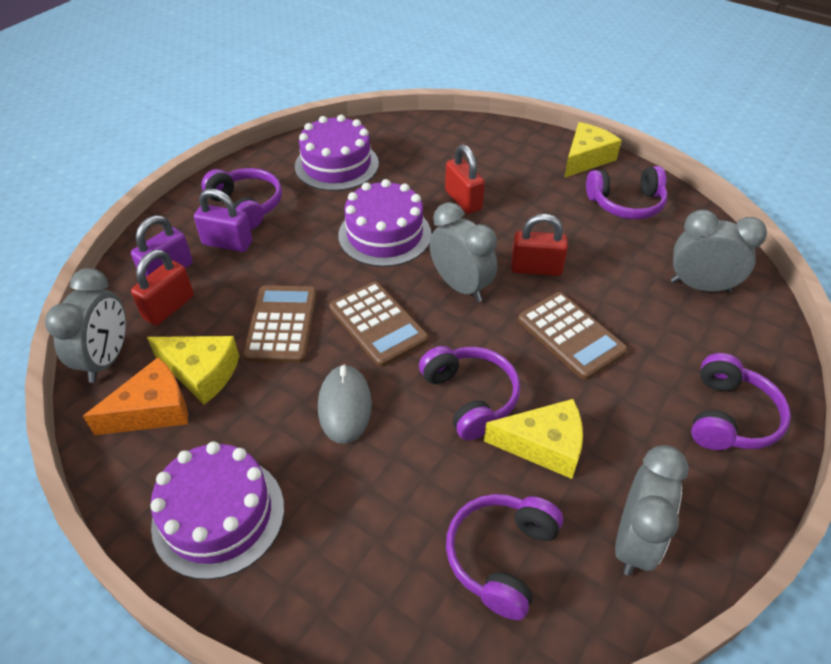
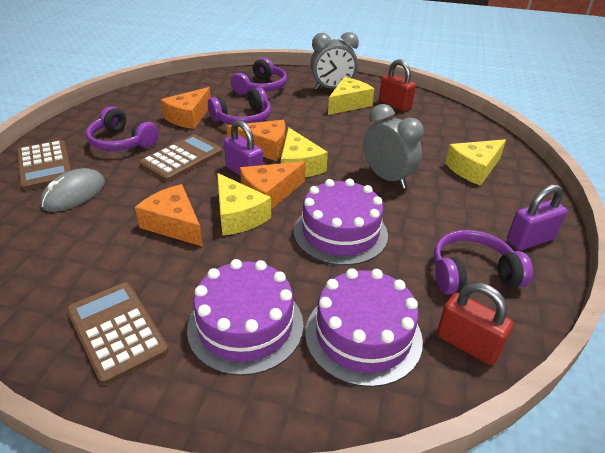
grey clock: 4 -> 2
orange cheese: 1 -> 4
purple headphones: 5 -> 4
red padlock: 3 -> 2
yellow cheese: 3 -> 4

